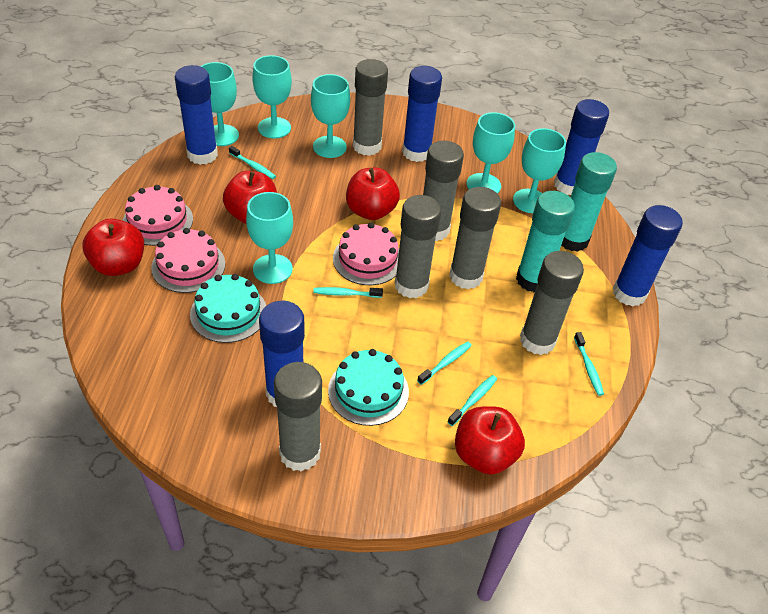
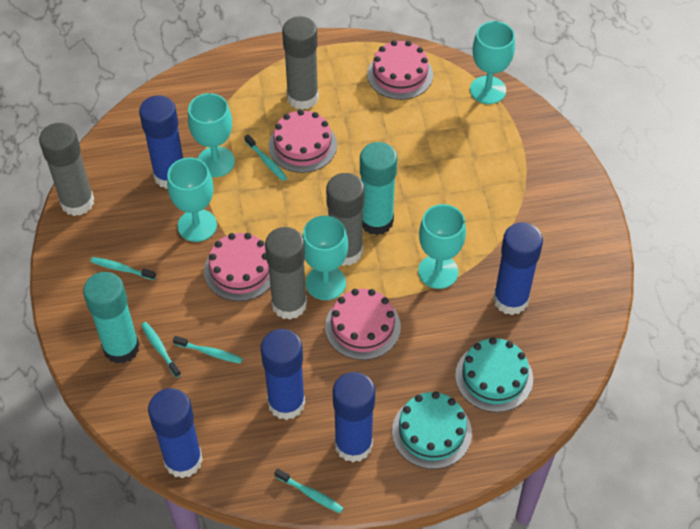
grey glue stick: 6 -> 4
pink cake: 3 -> 4
red apple: 4 -> 0
turquoise goblet: 6 -> 5

